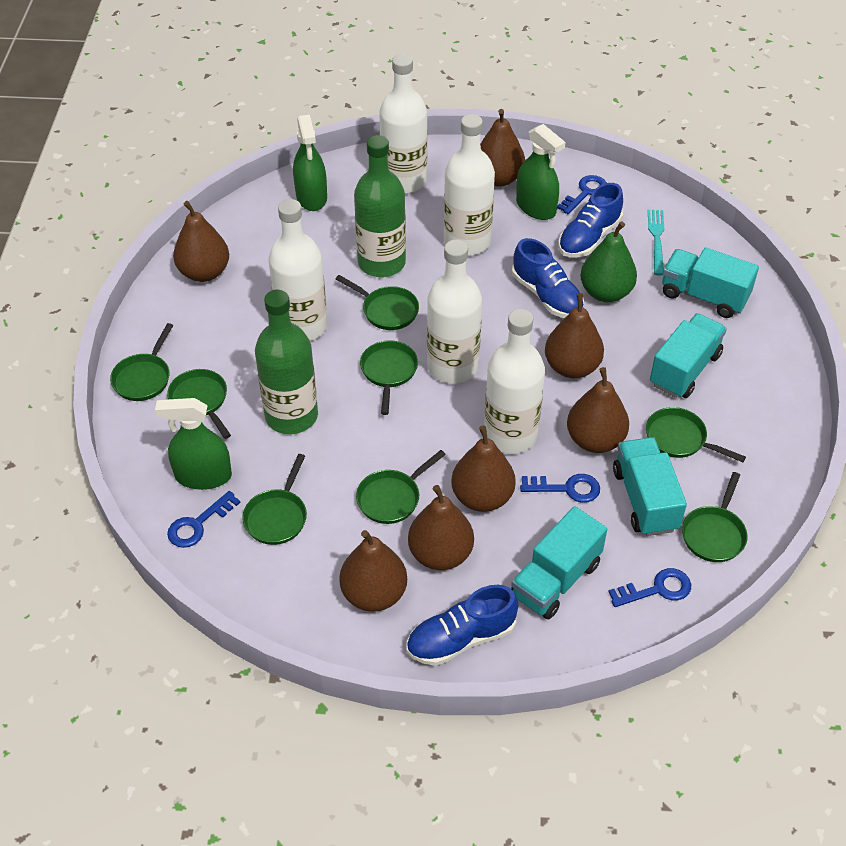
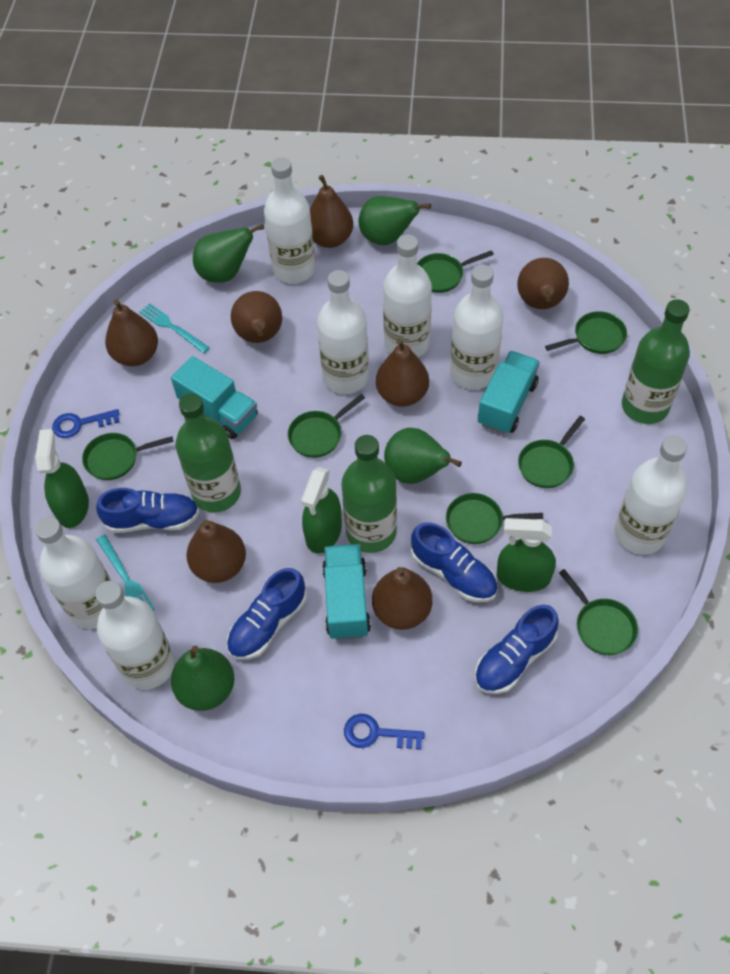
blue key: 4 -> 2
blue shoe: 3 -> 4
green bottle: 2 -> 3
green pan: 8 -> 7
green pear: 1 -> 4
turquoise fork: 1 -> 2
turquoise truck: 4 -> 3
white bottle: 5 -> 7

